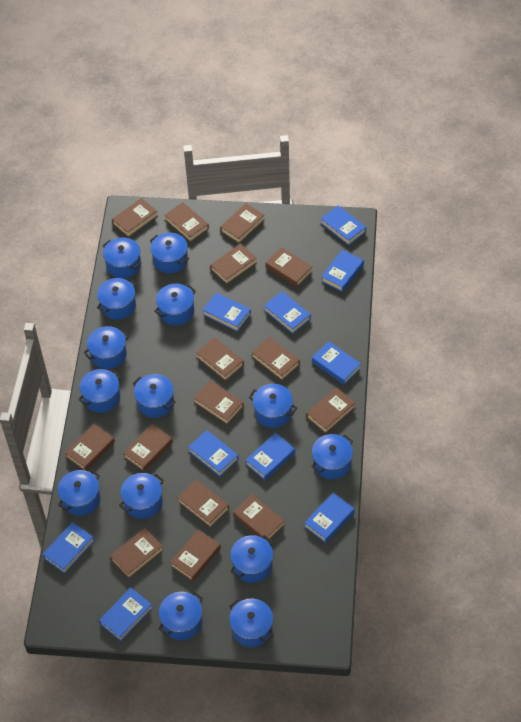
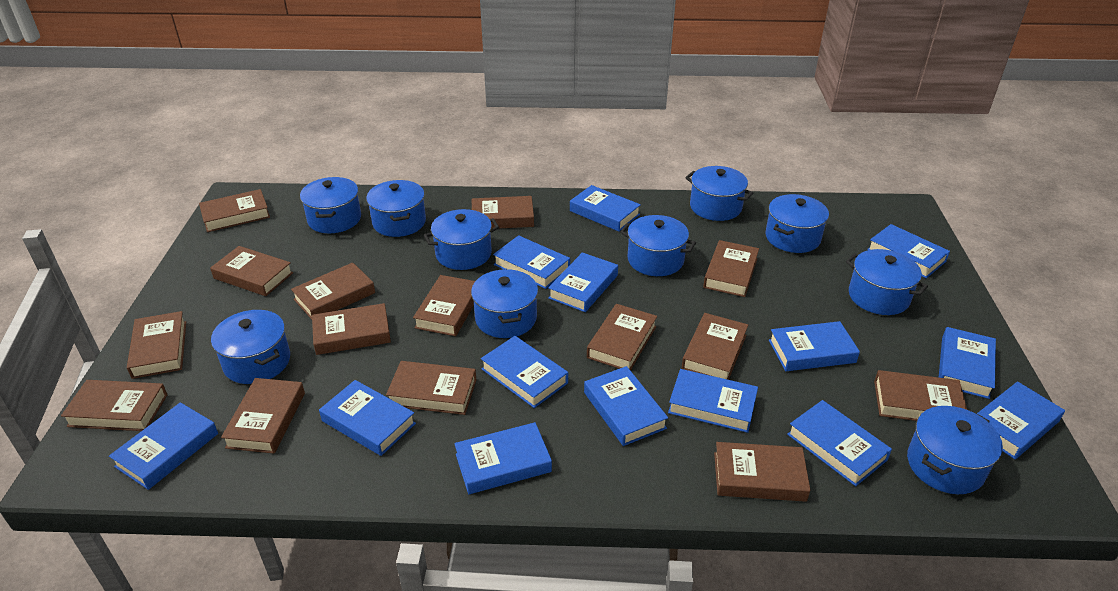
blue book: 10 -> 14
blue pot: 14 -> 10

